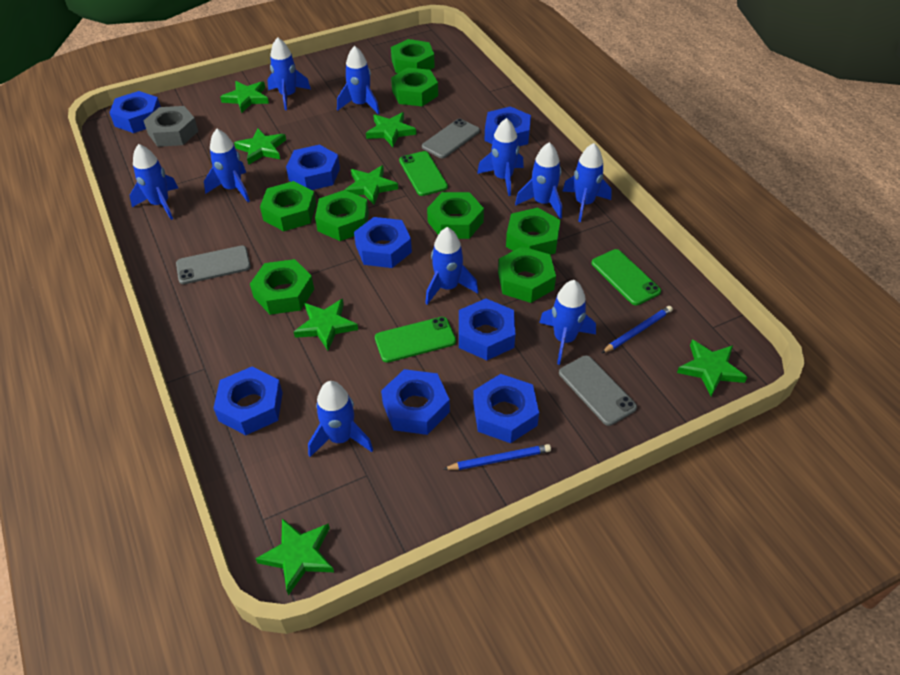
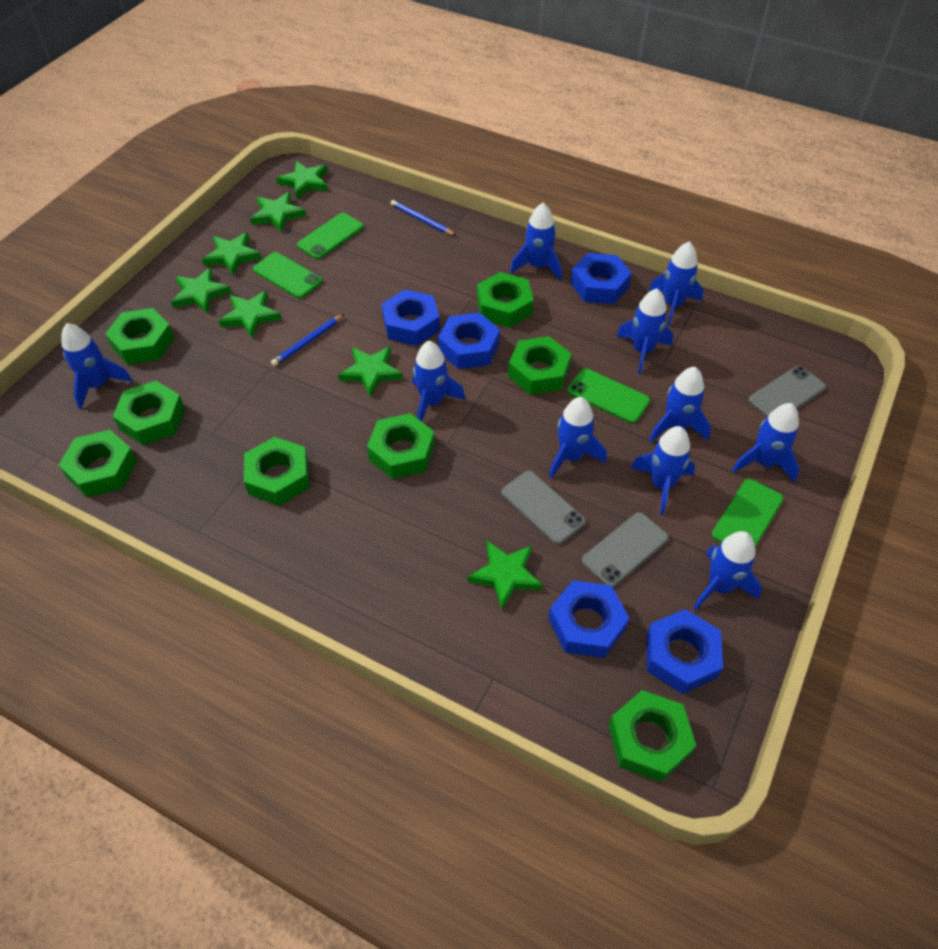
blue nut: 8 -> 5
green phone: 3 -> 4
grey nut: 1 -> 0

